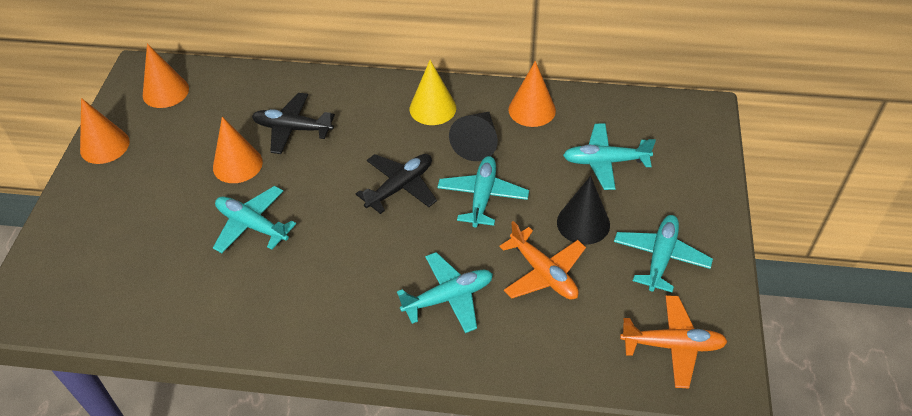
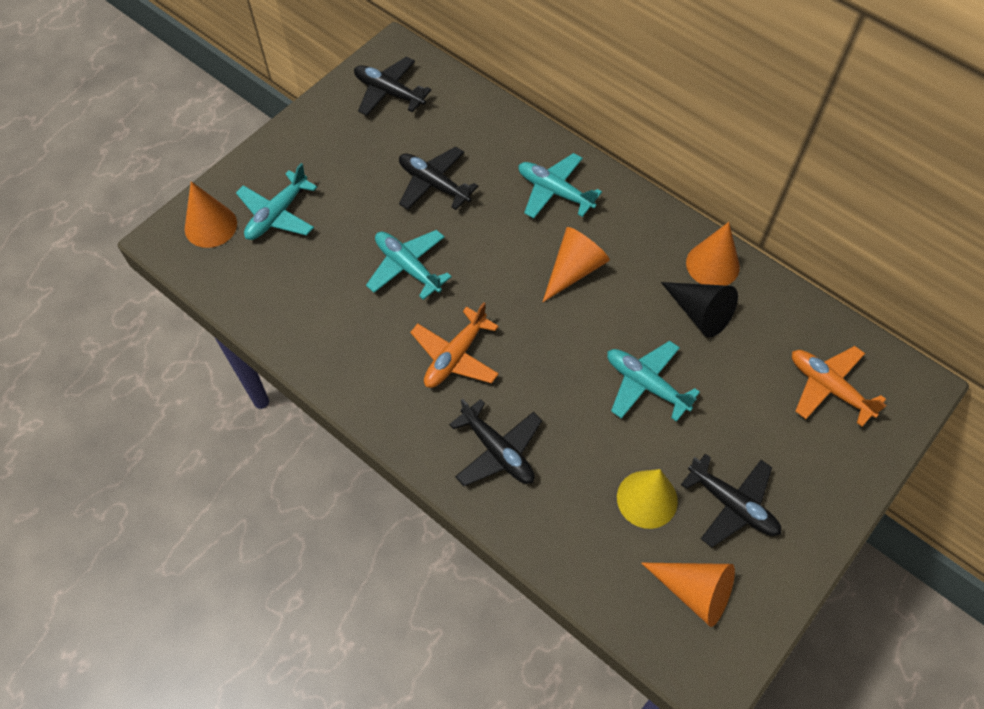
black cone: 2 -> 1
black plane: 2 -> 4
turquoise plane: 5 -> 4

